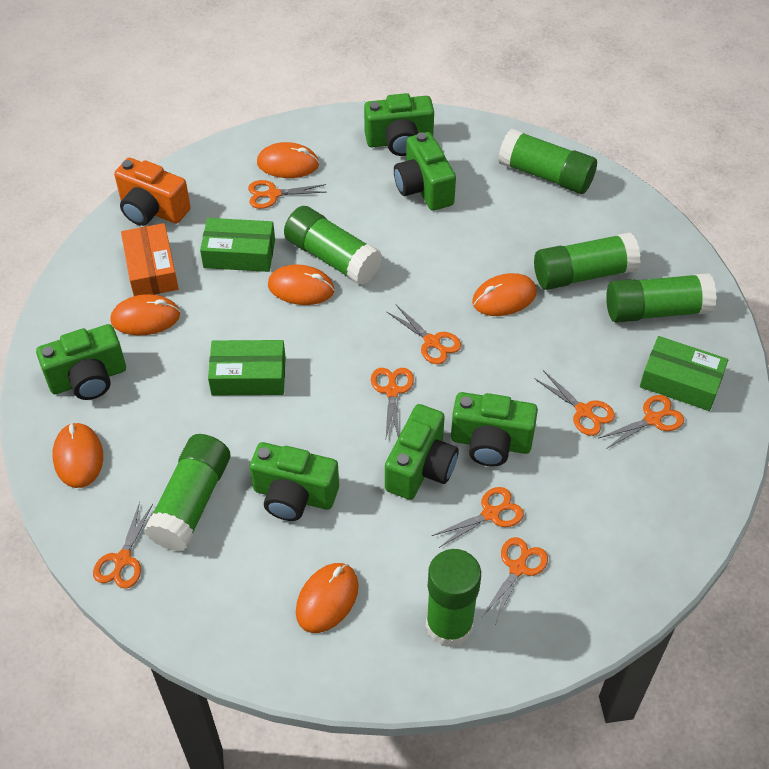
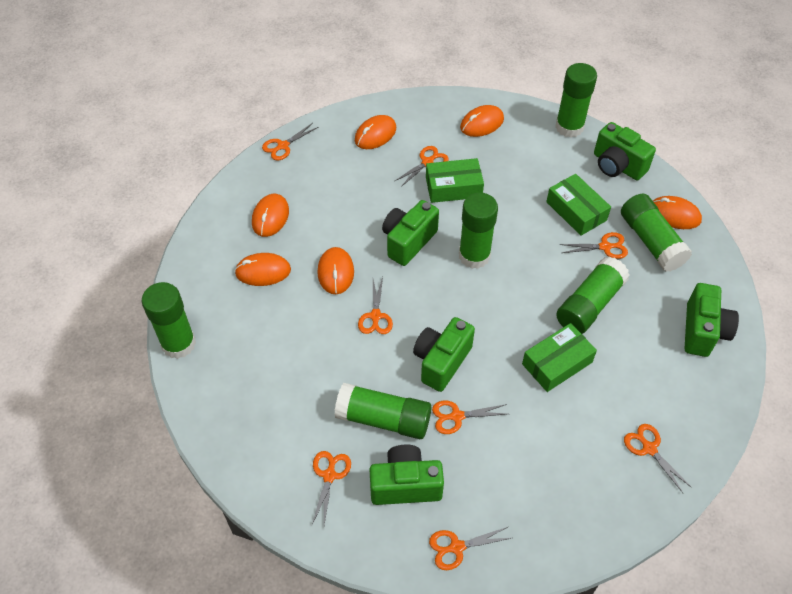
green camera: 6 -> 5
orange box: 1 -> 0
orange camera: 1 -> 0

